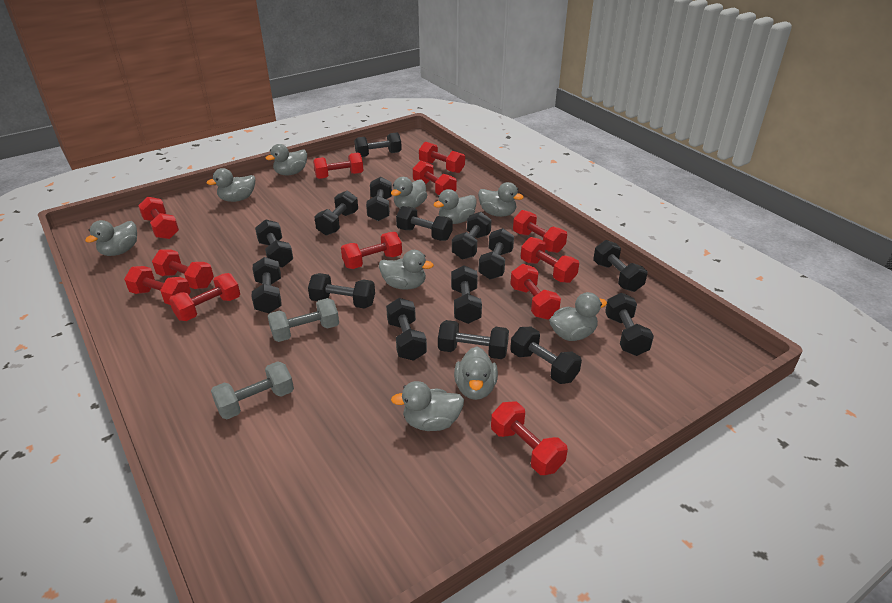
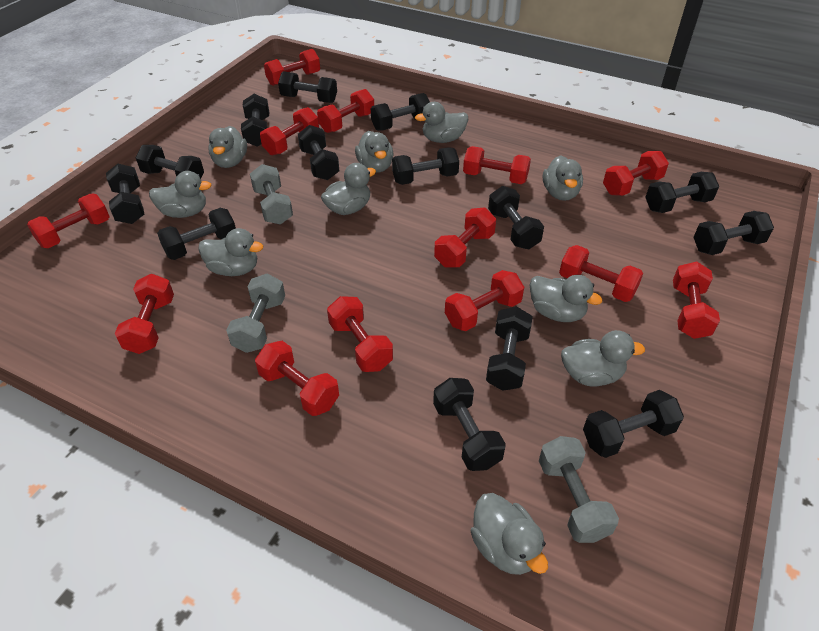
black dumbbell: 15 -> 14
grey dumbbell: 2 -> 3
red dumbbell: 12 -> 13

